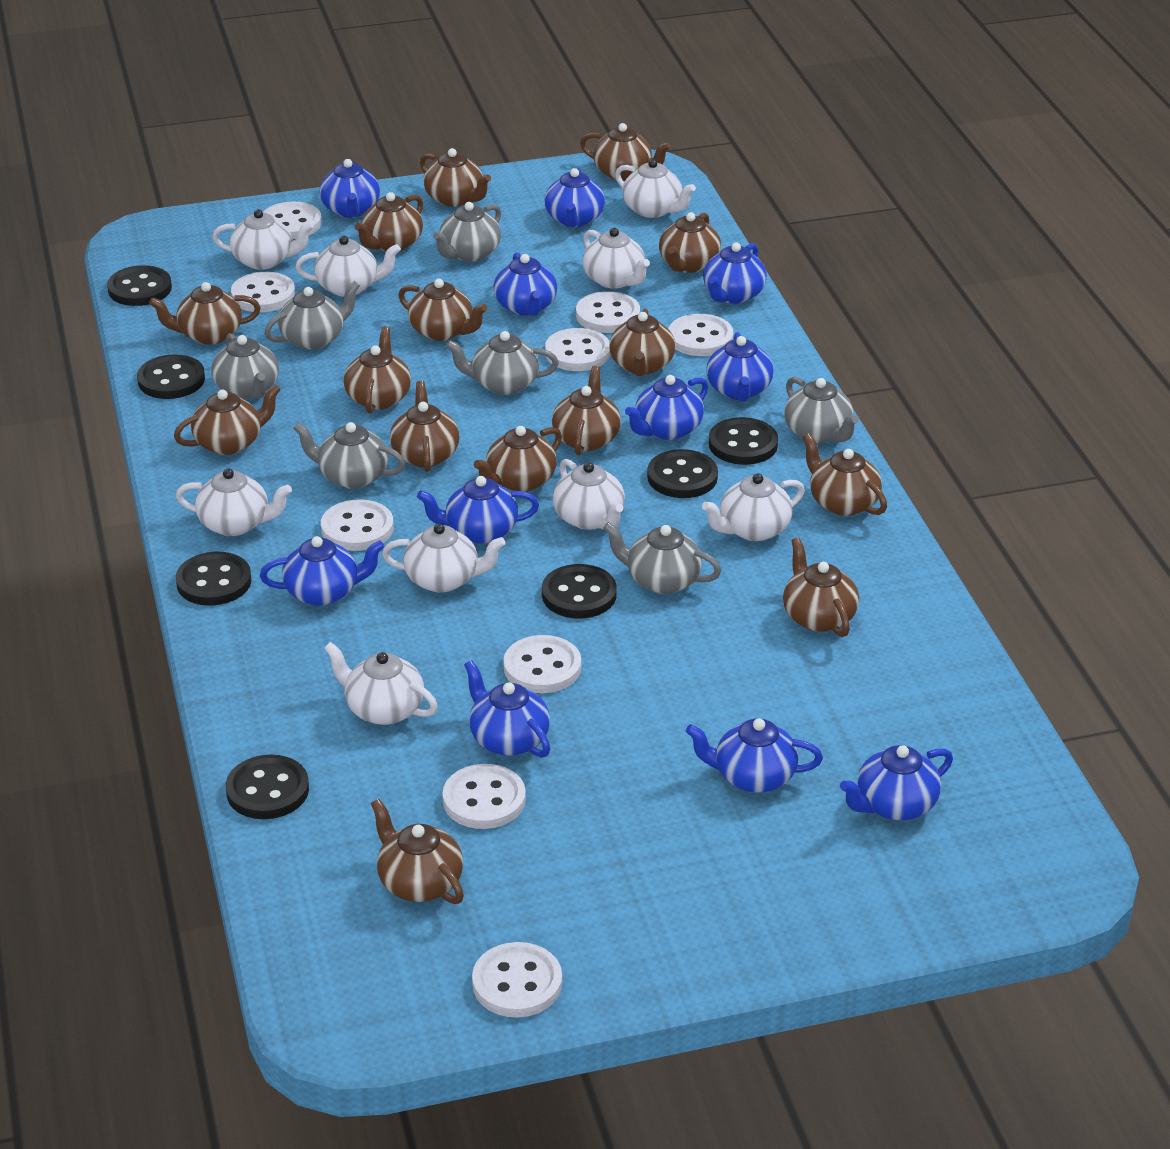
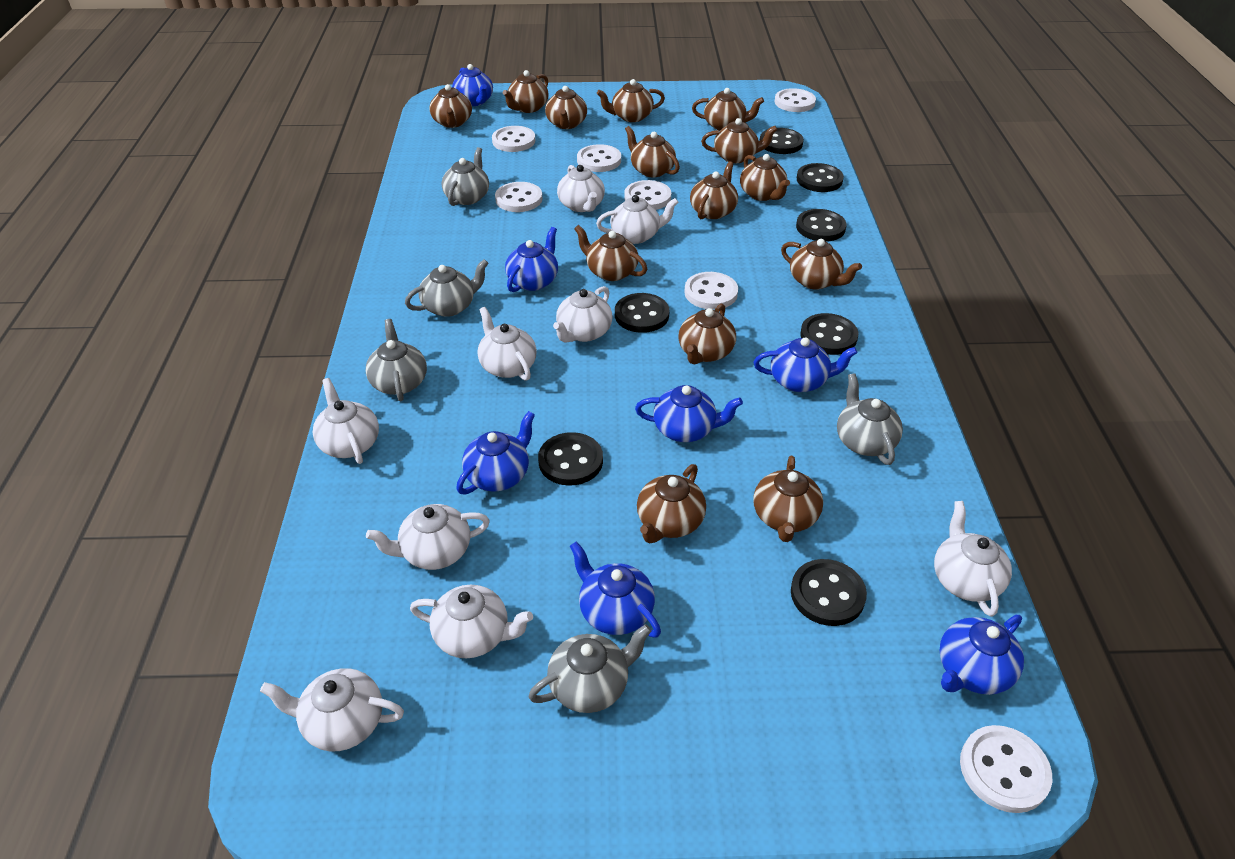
blue teapot: 11 -> 7
brown teapot: 15 -> 14
grey teapot: 7 -> 5
white button: 9 -> 7

